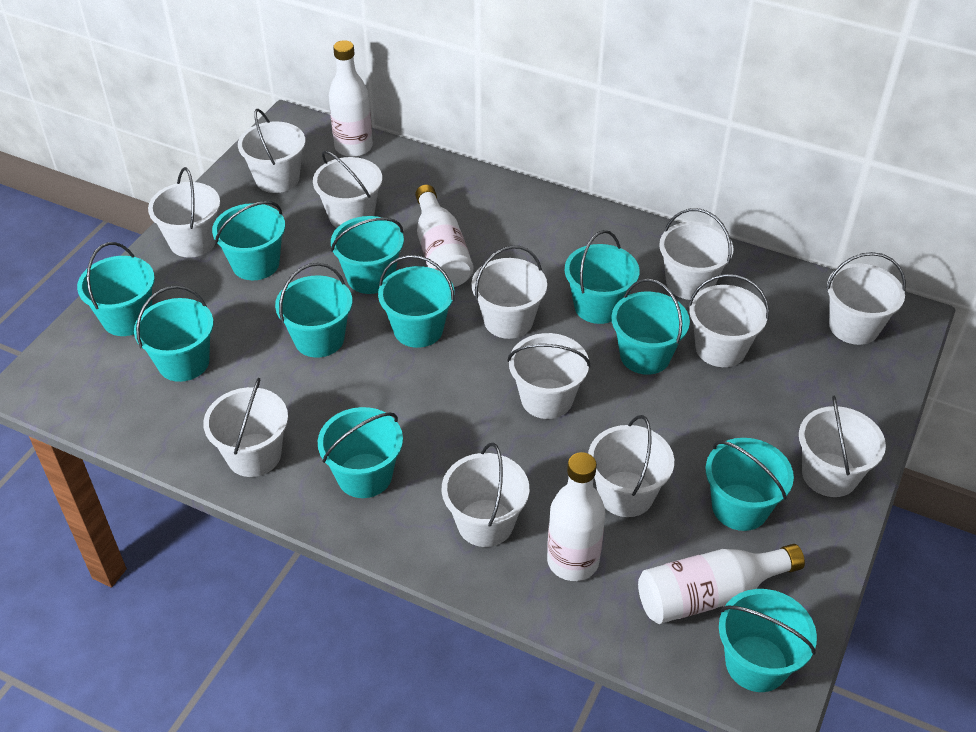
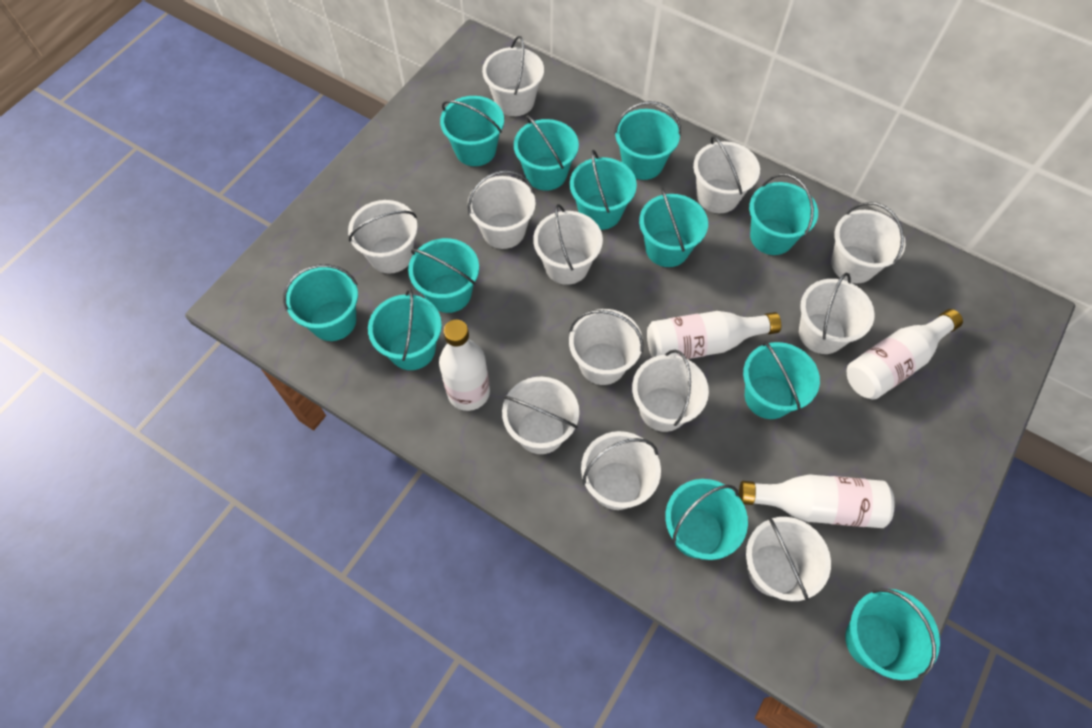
turquoise bucket: 11 -> 12

